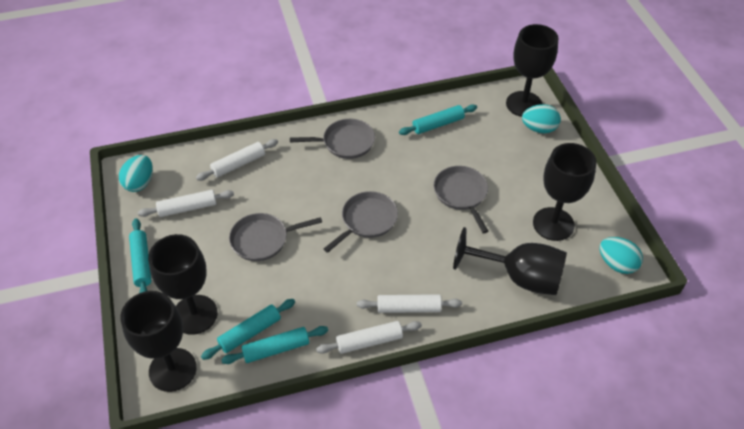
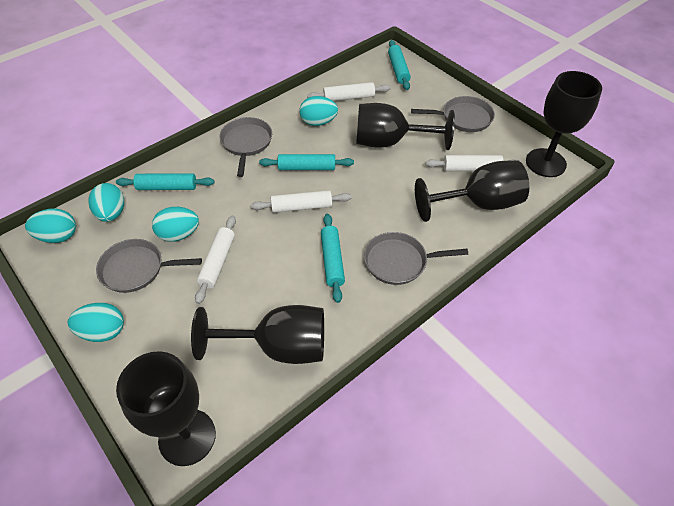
turquoise egg: 3 -> 5

